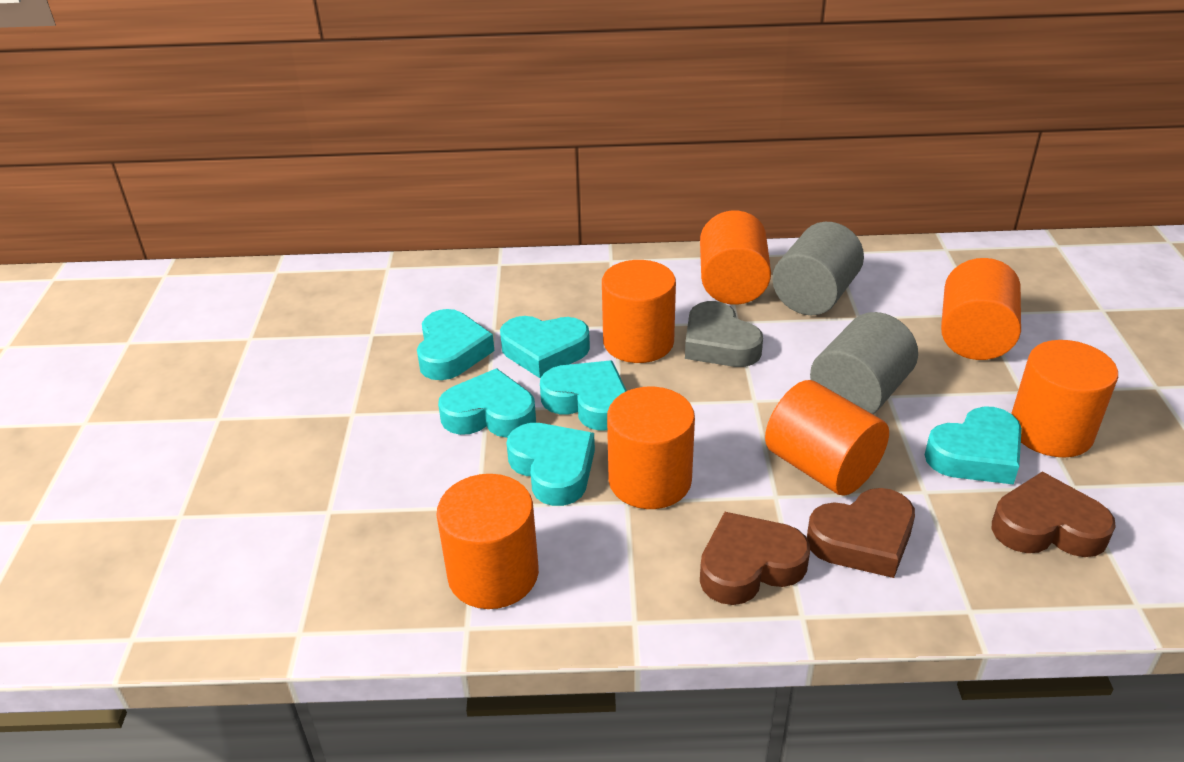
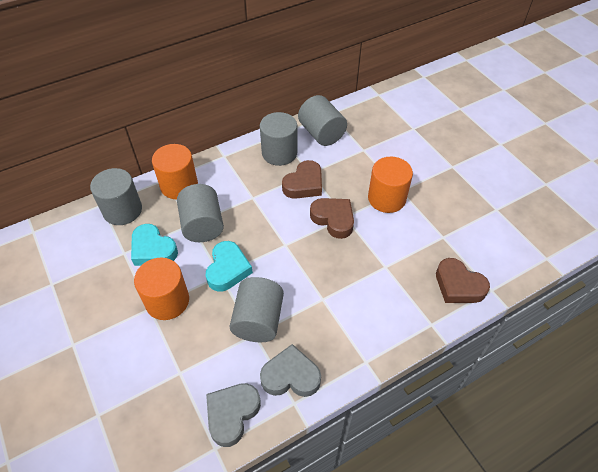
grey cylinder: 2 -> 5
grey heart: 1 -> 2
orange cylinder: 7 -> 3
turquoise heart: 6 -> 2

